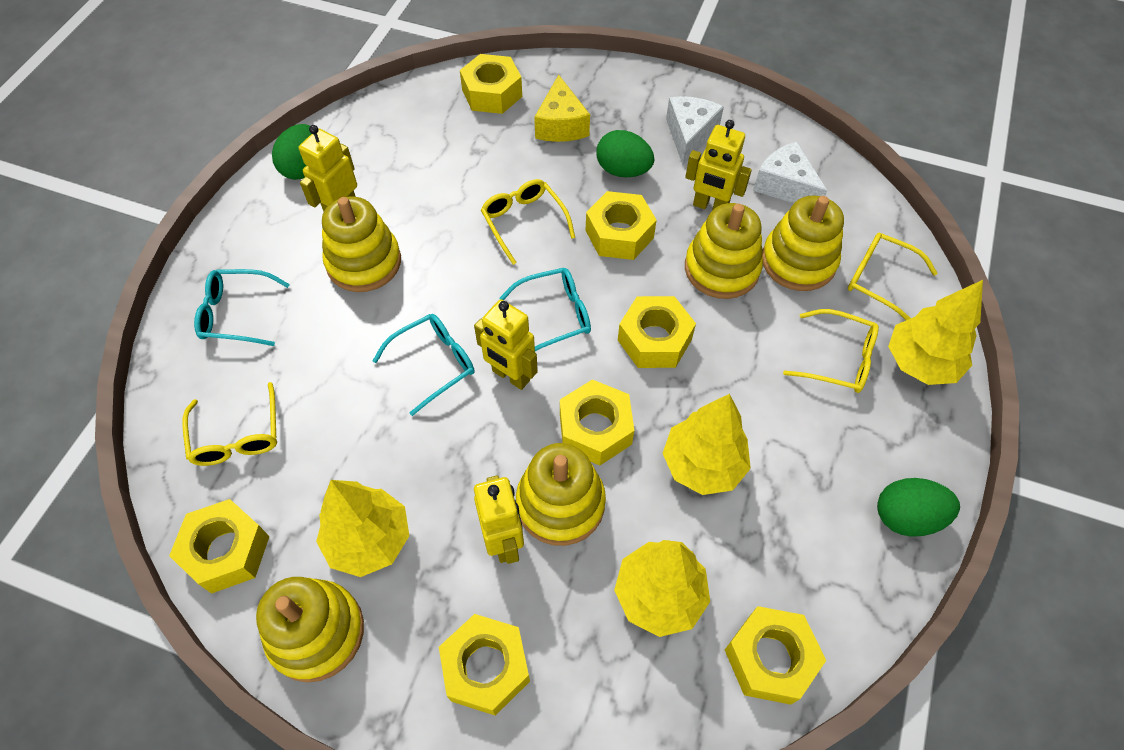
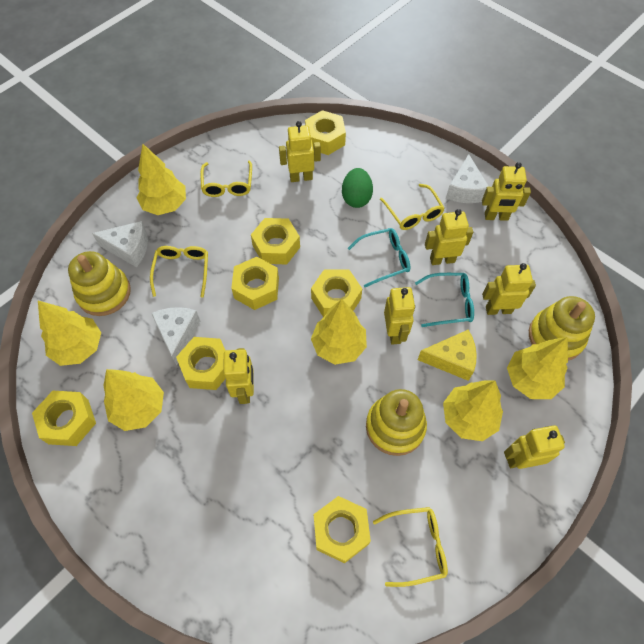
green egg: 3 -> 1
turquoise glasses: 3 -> 2
white cheese: 2 -> 3
yellow robot: 4 -> 7
yellow stacking toy: 5 -> 3
yellow tree: 4 -> 6

